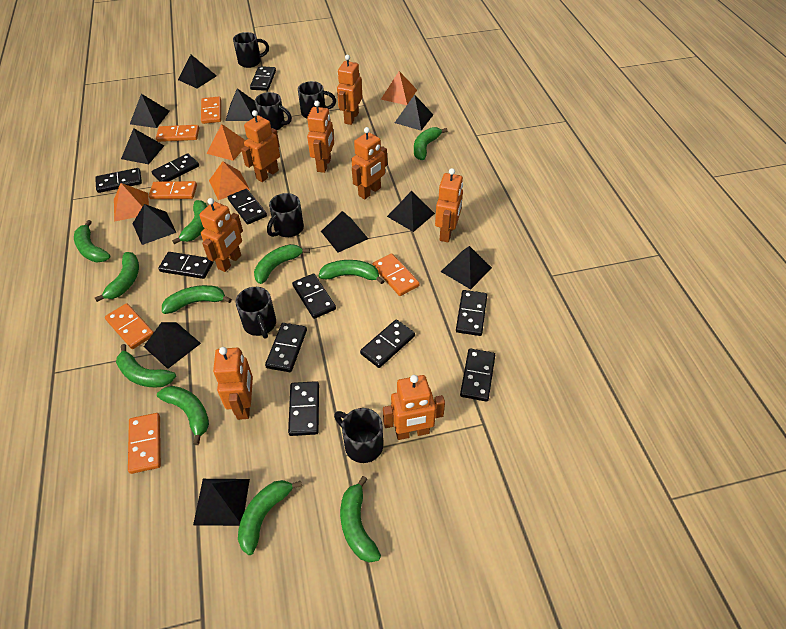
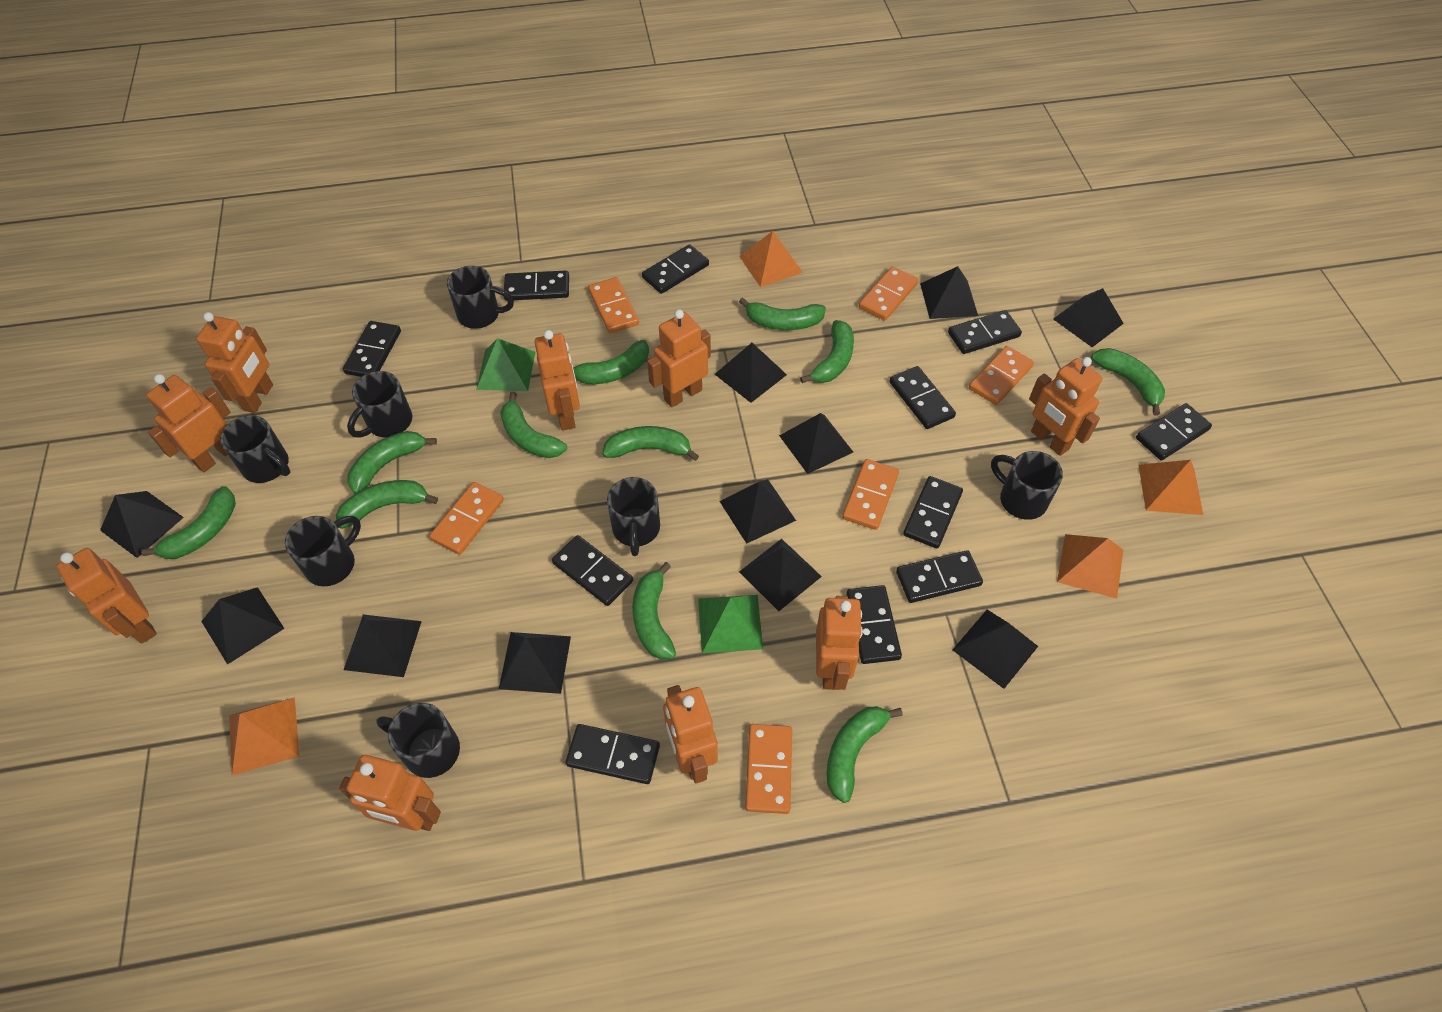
black mug: 6 -> 7
green pyramid: 0 -> 2
orange robot: 8 -> 9

